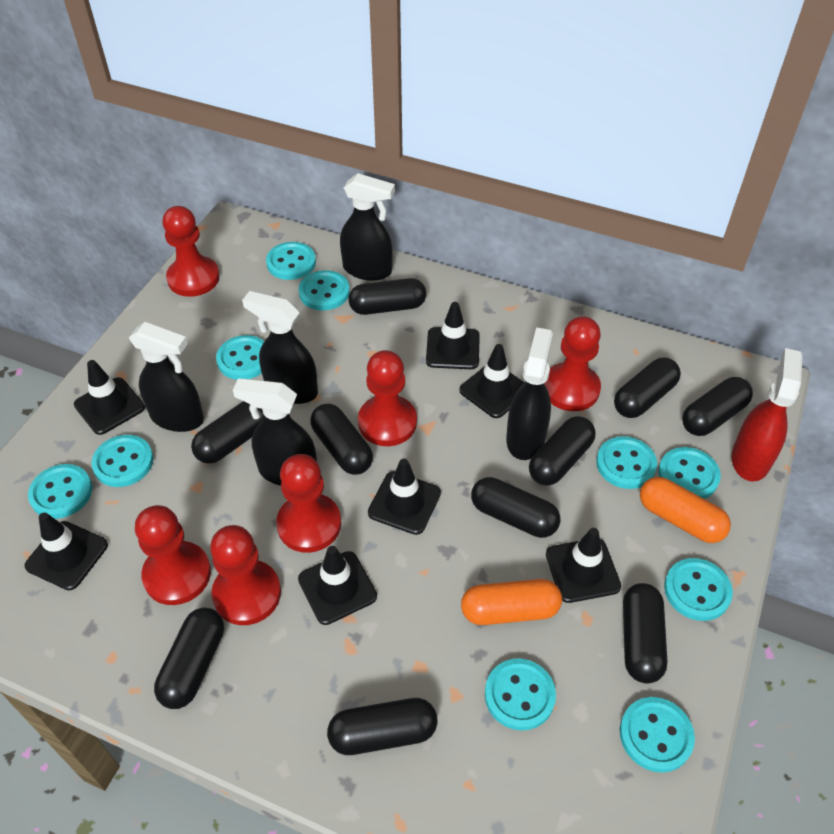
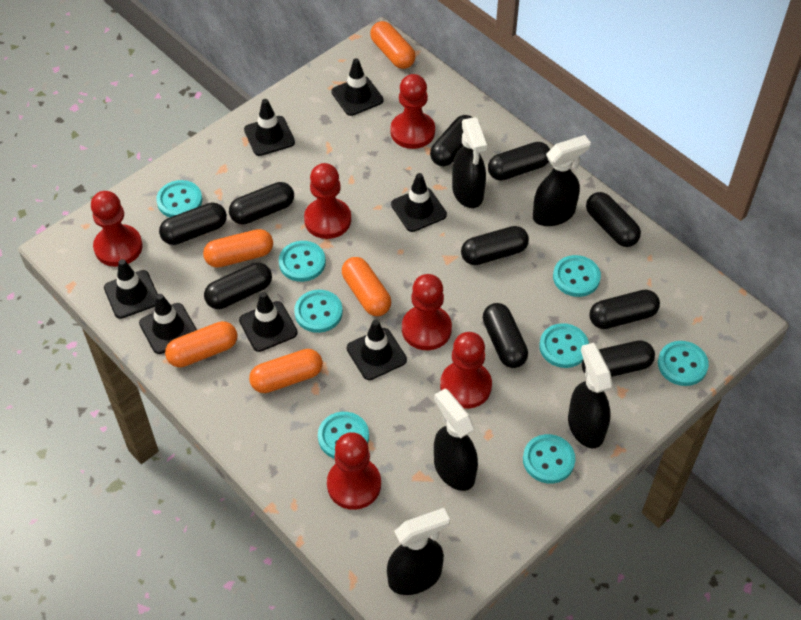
orange capsule: 2 -> 5
red spray bottle: 1 -> 0
turquoise button: 10 -> 8

